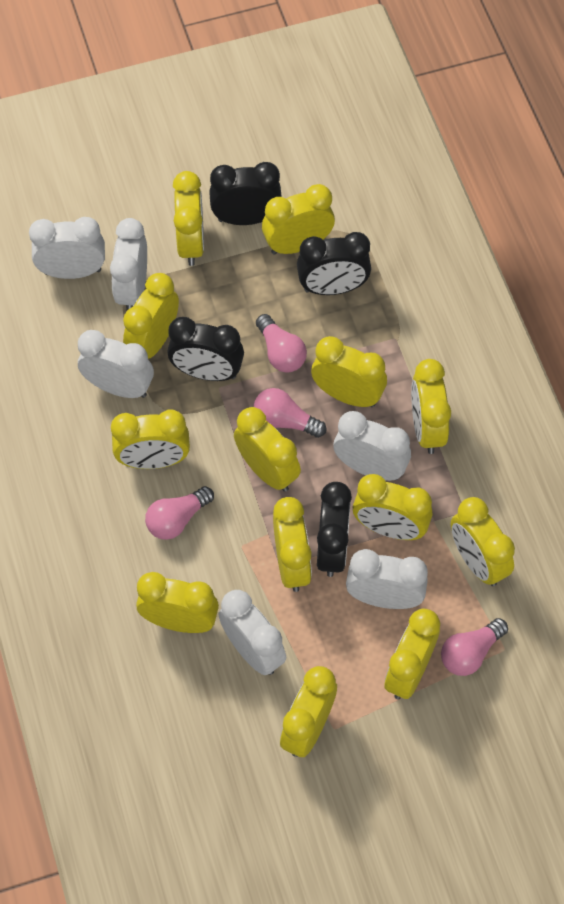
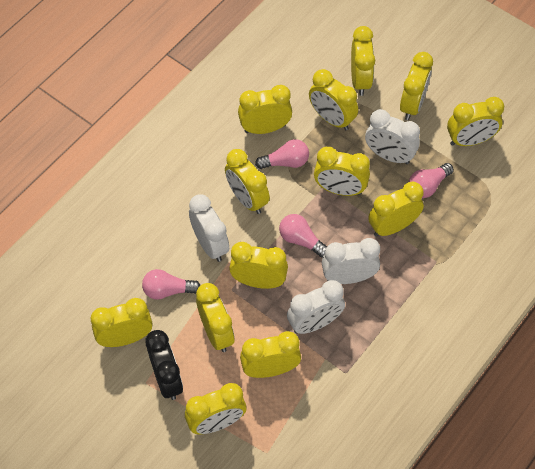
black clock: 4 -> 1
white clock: 6 -> 4

